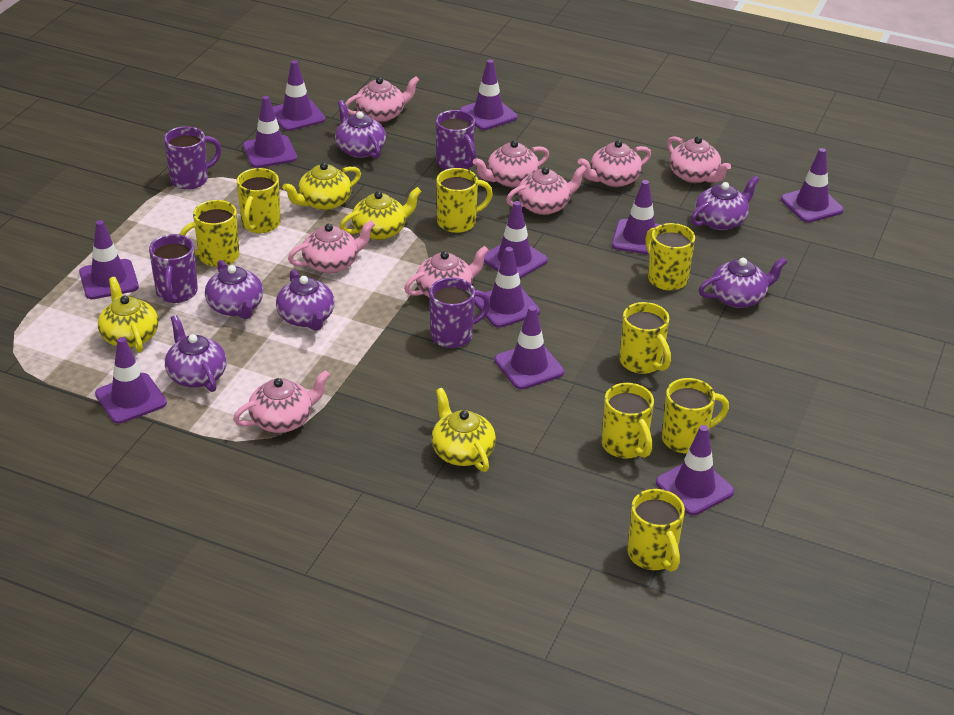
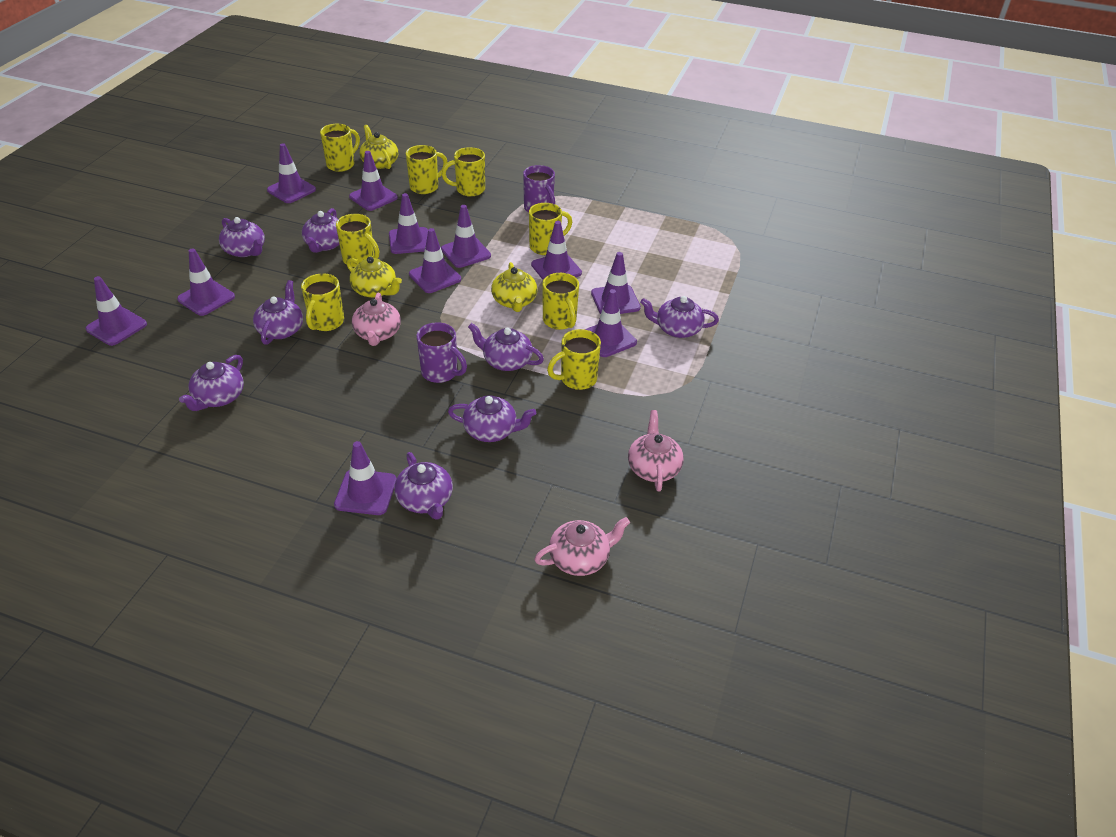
pink teapot: 8 -> 3
purple mug: 4 -> 2
purple teapot: 6 -> 8
yellow teapot: 4 -> 3

